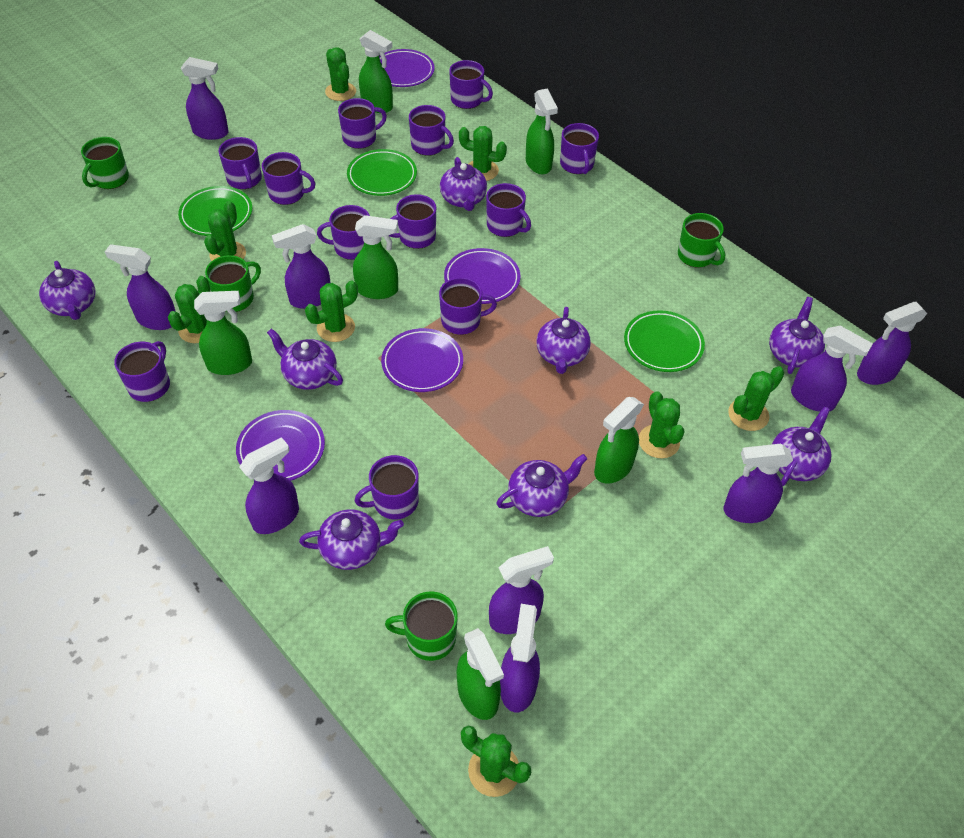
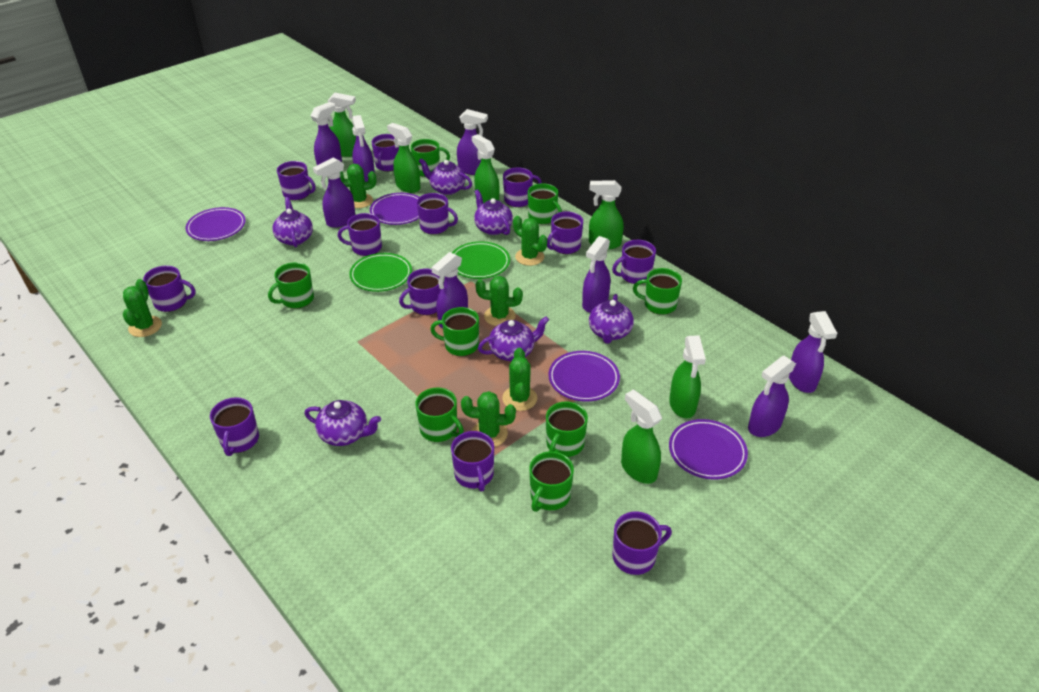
green cactus: 8 -> 6
green mug: 4 -> 8
green plate: 3 -> 2
purple spray bottle: 9 -> 8
purple teapot: 8 -> 6

